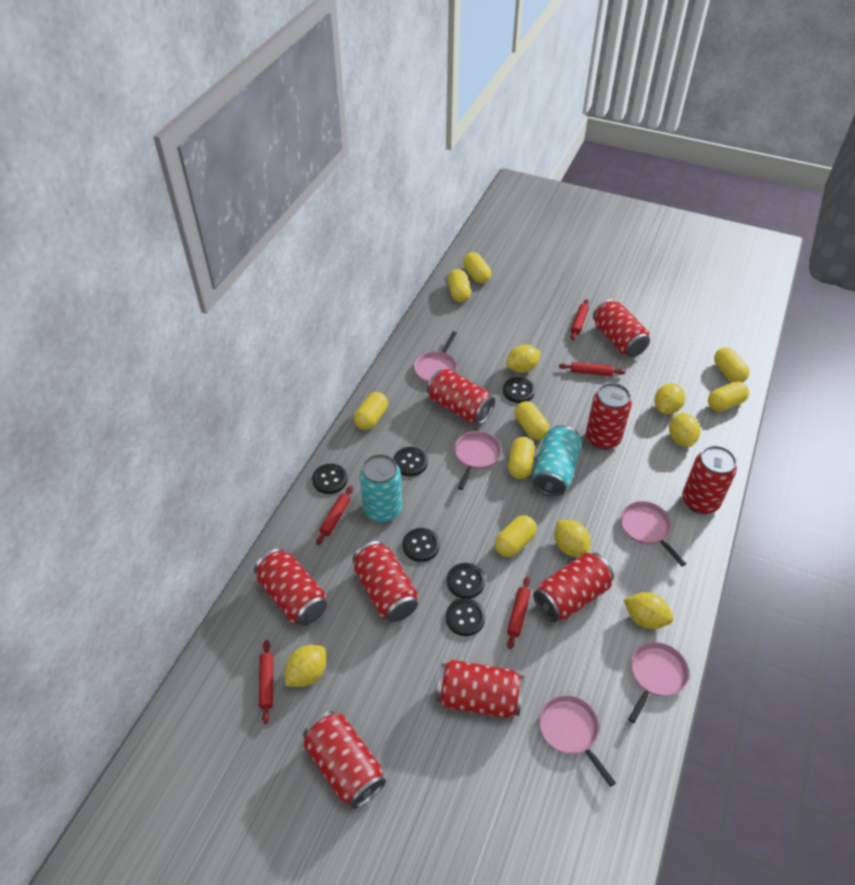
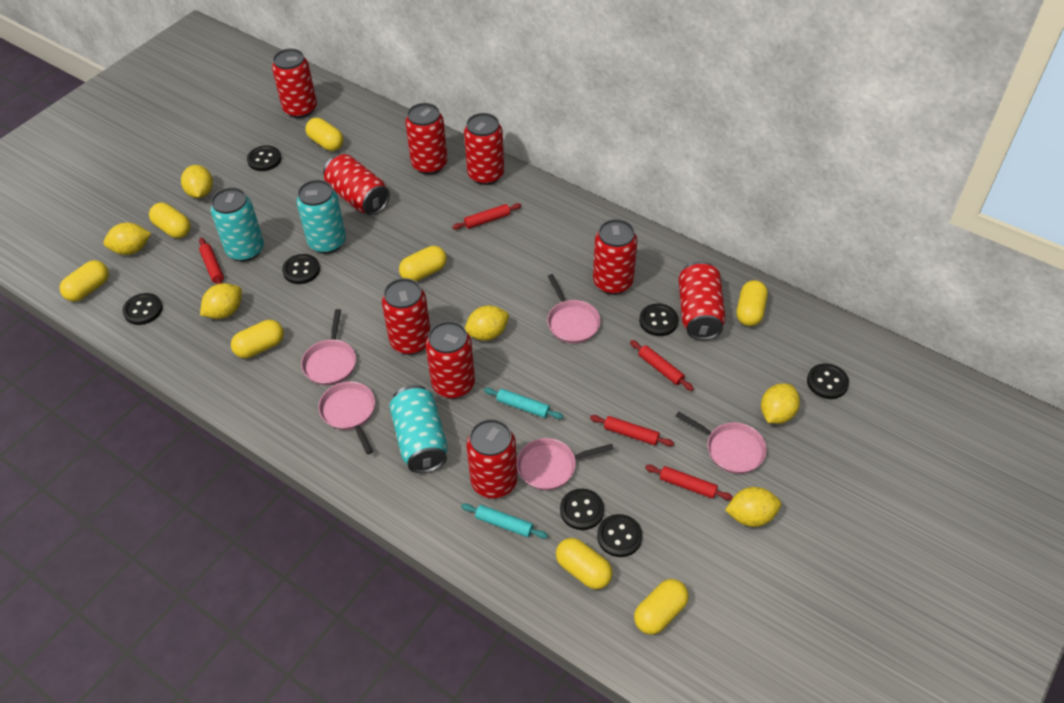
black button: 6 -> 7
turquoise can: 2 -> 3
turquoise rolling pin: 0 -> 2

